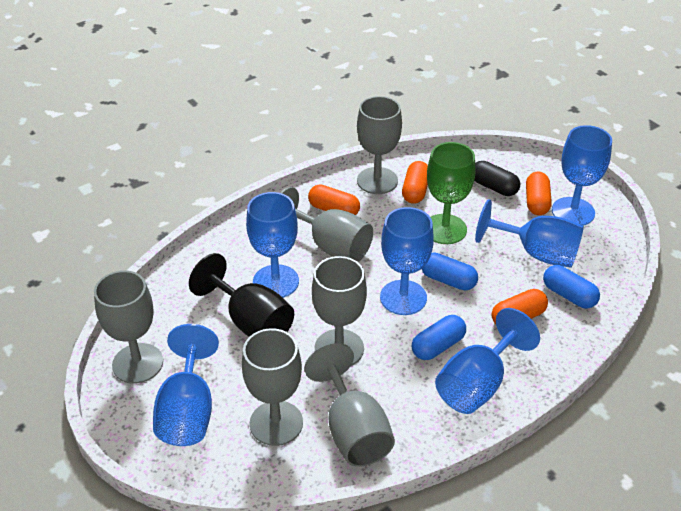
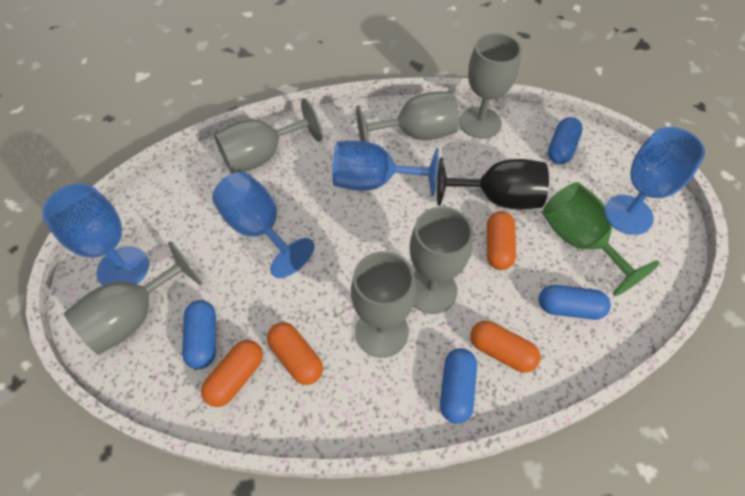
black capsule: 1 -> 0
blue capsule: 3 -> 4
blue goblet: 6 -> 4

